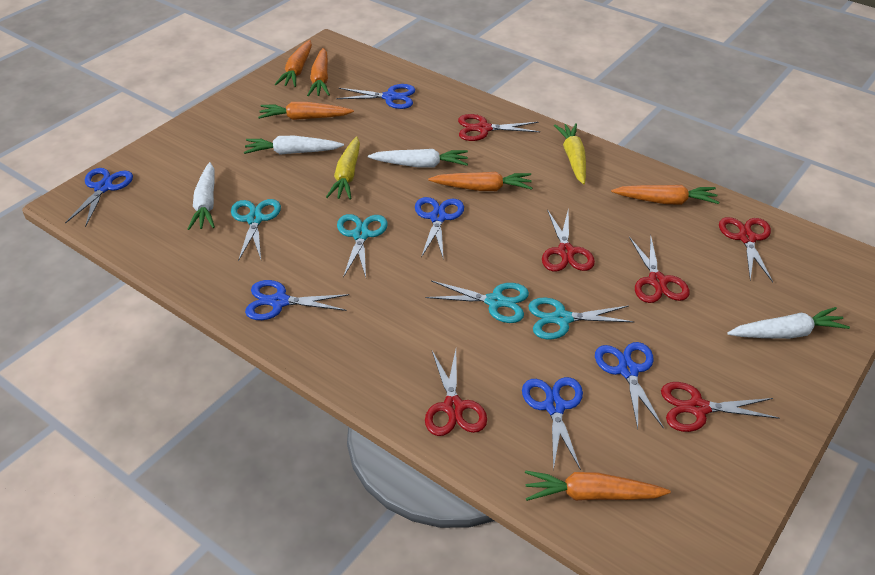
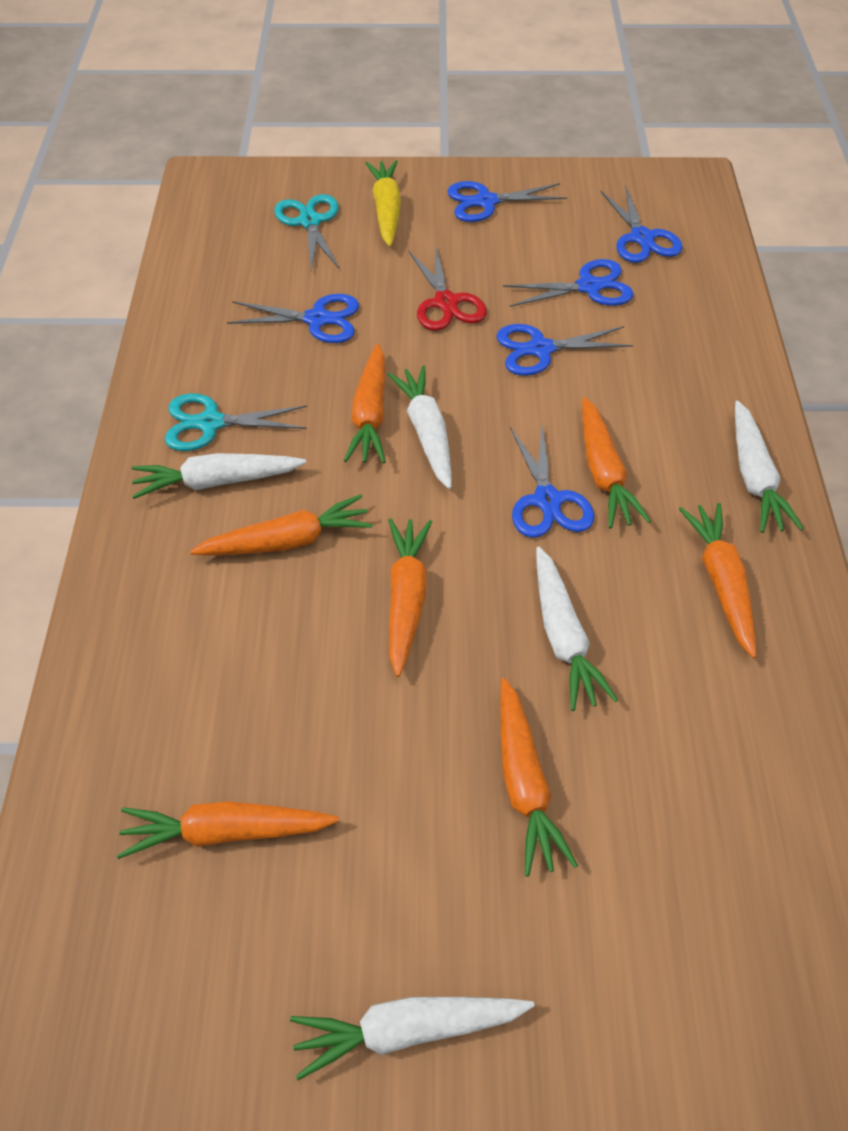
orange carrot: 6 -> 7
red scissors: 6 -> 1
turquoise scissors: 4 -> 2
white carrot: 4 -> 5
yellow carrot: 2 -> 1

